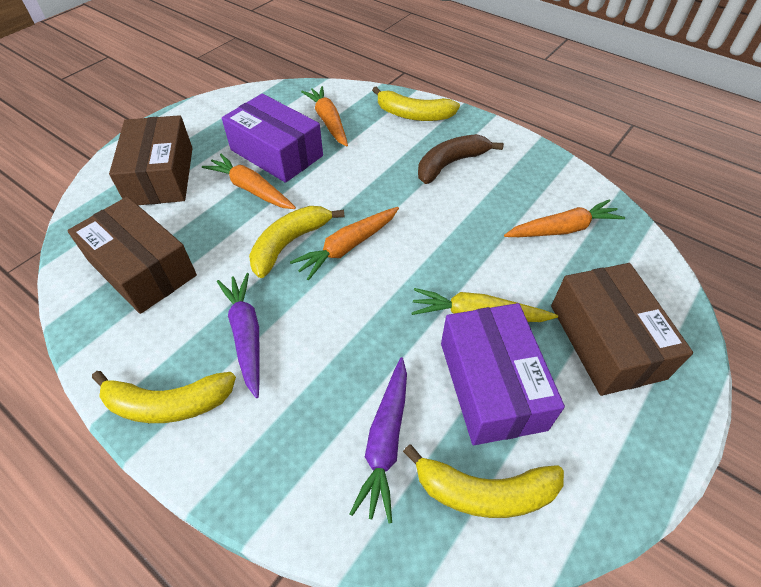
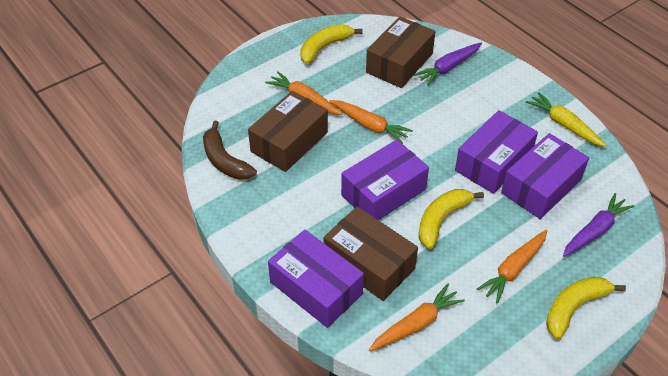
purple box: 2 -> 4
yellow banana: 4 -> 3

